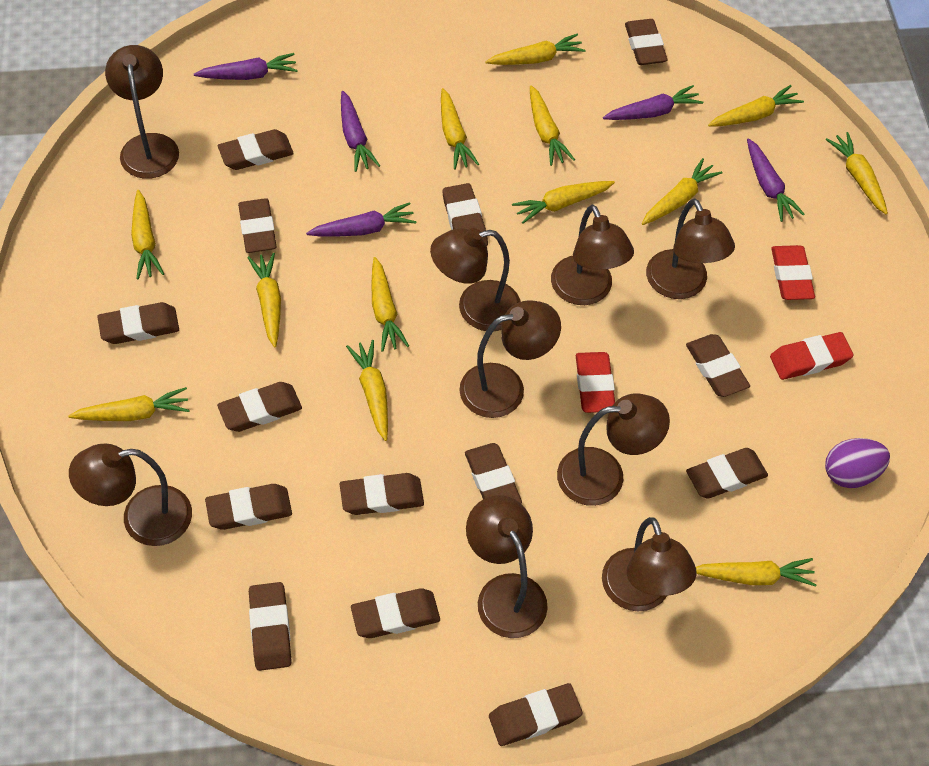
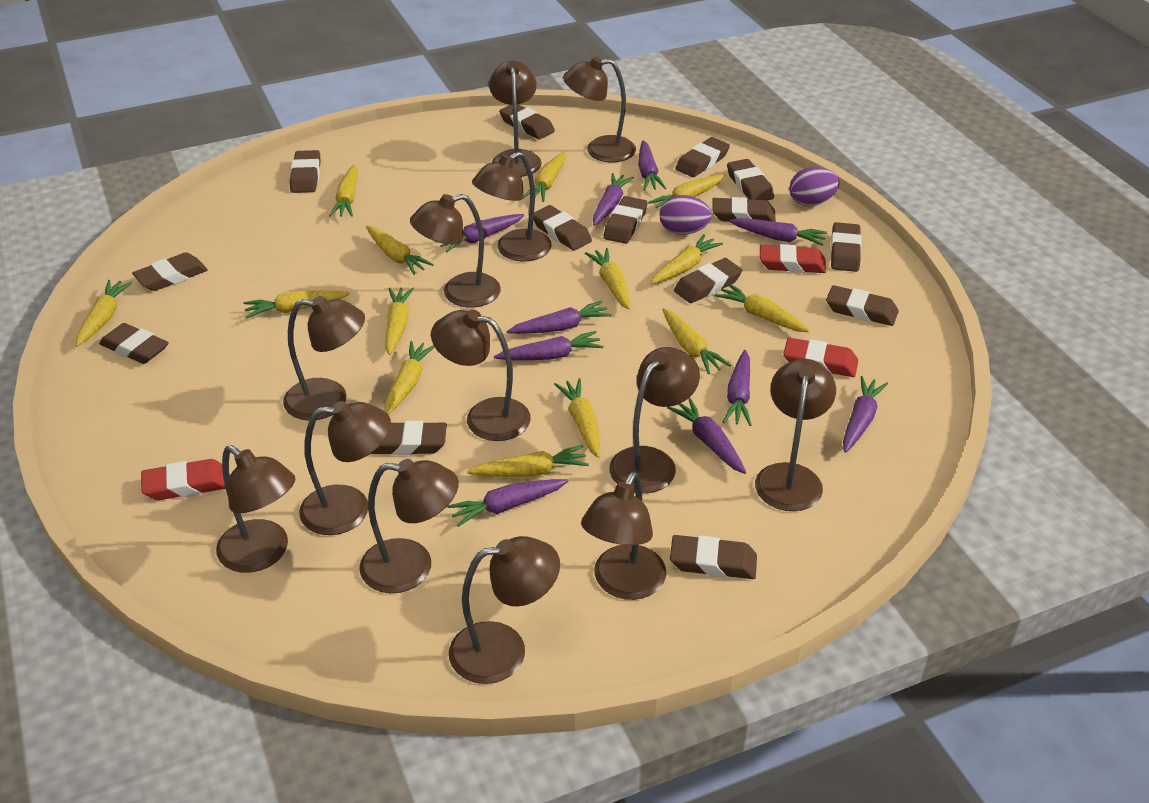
brown lamp: 9 -> 13
purple carrot: 5 -> 10
purple egg: 1 -> 2
yellow carrot: 13 -> 14

